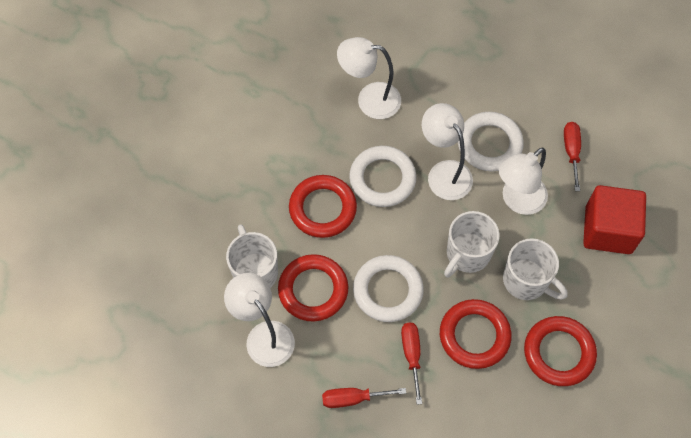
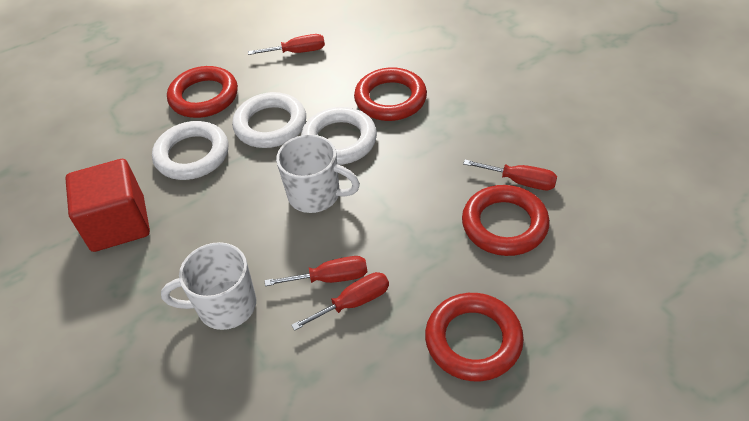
red screwdriver: 3 -> 4
white lamp: 4 -> 0
white mug: 3 -> 2

